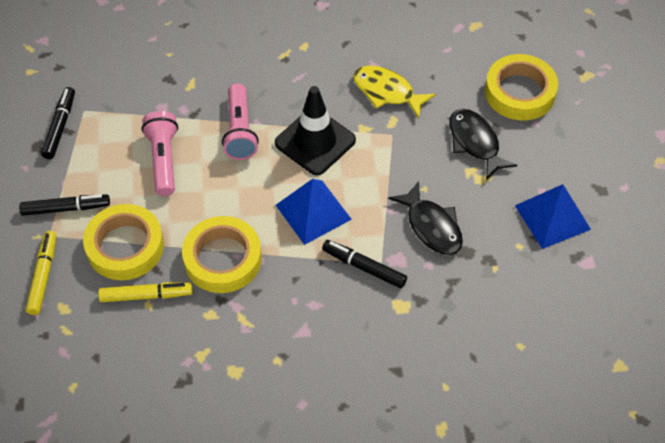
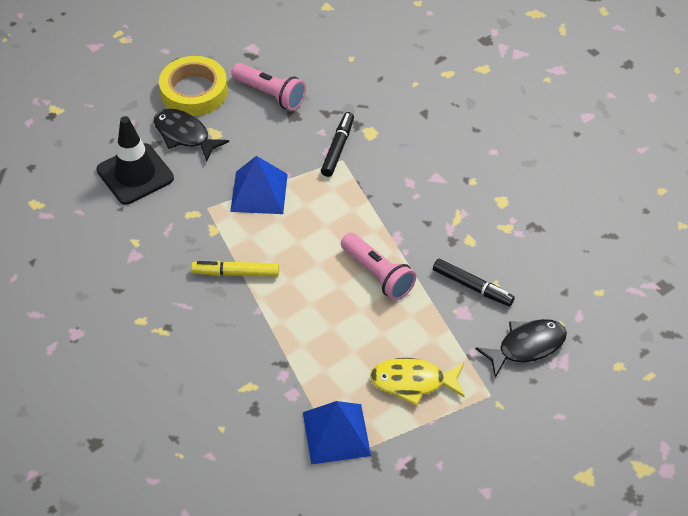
black marker: 3 -> 2
yellow marker: 2 -> 1
yellow tape: 3 -> 1

